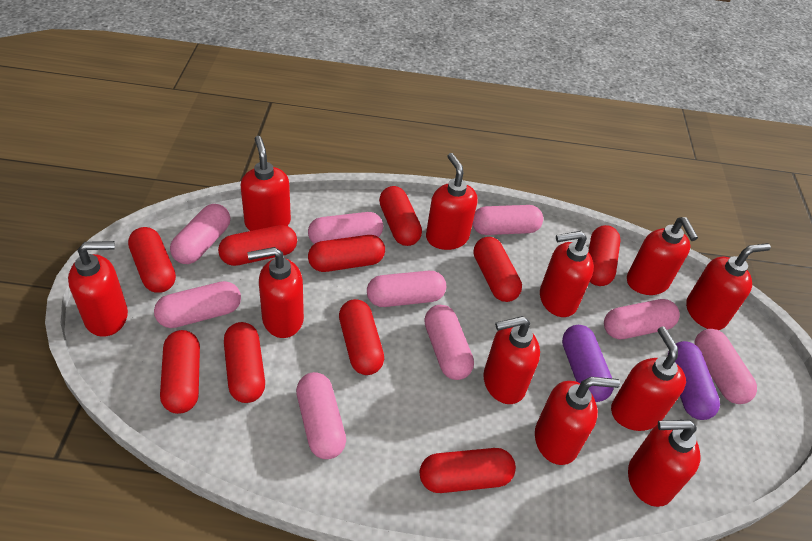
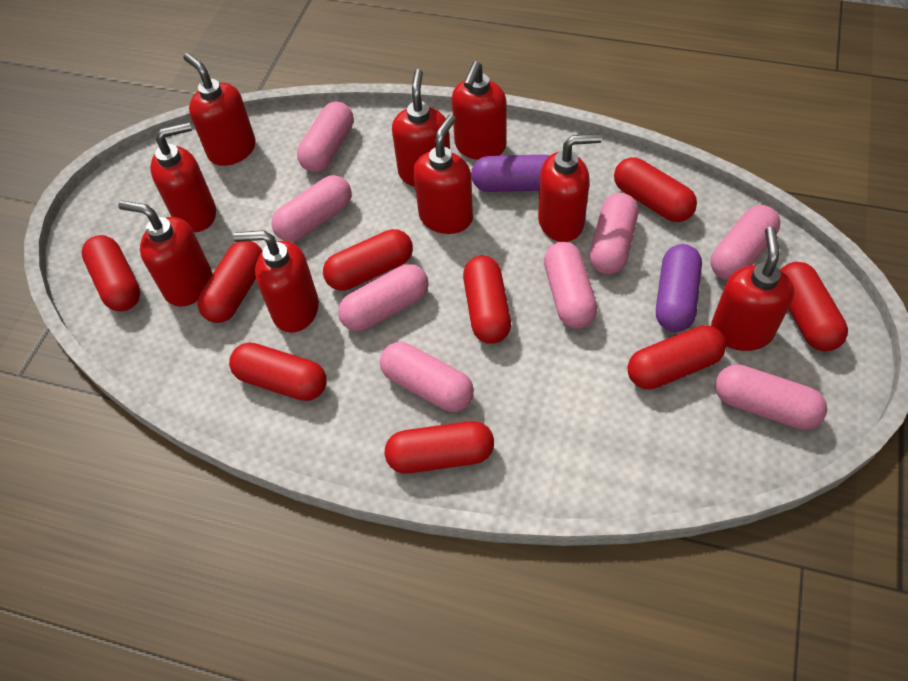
pink capsule: 9 -> 8
red capsule: 10 -> 9
red soap dispenser: 11 -> 9

